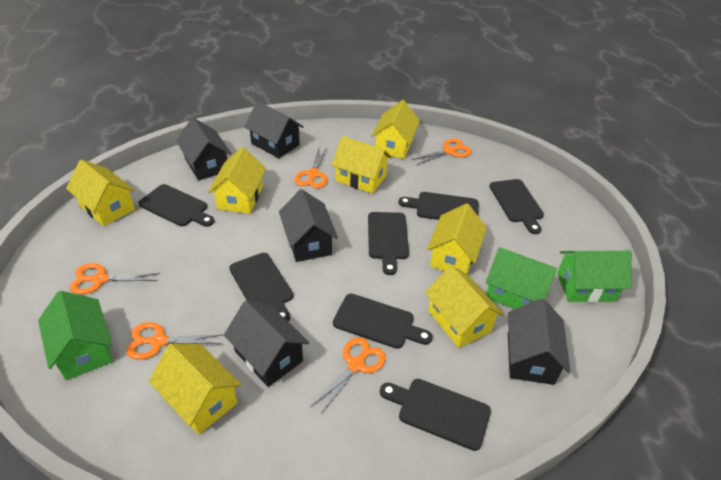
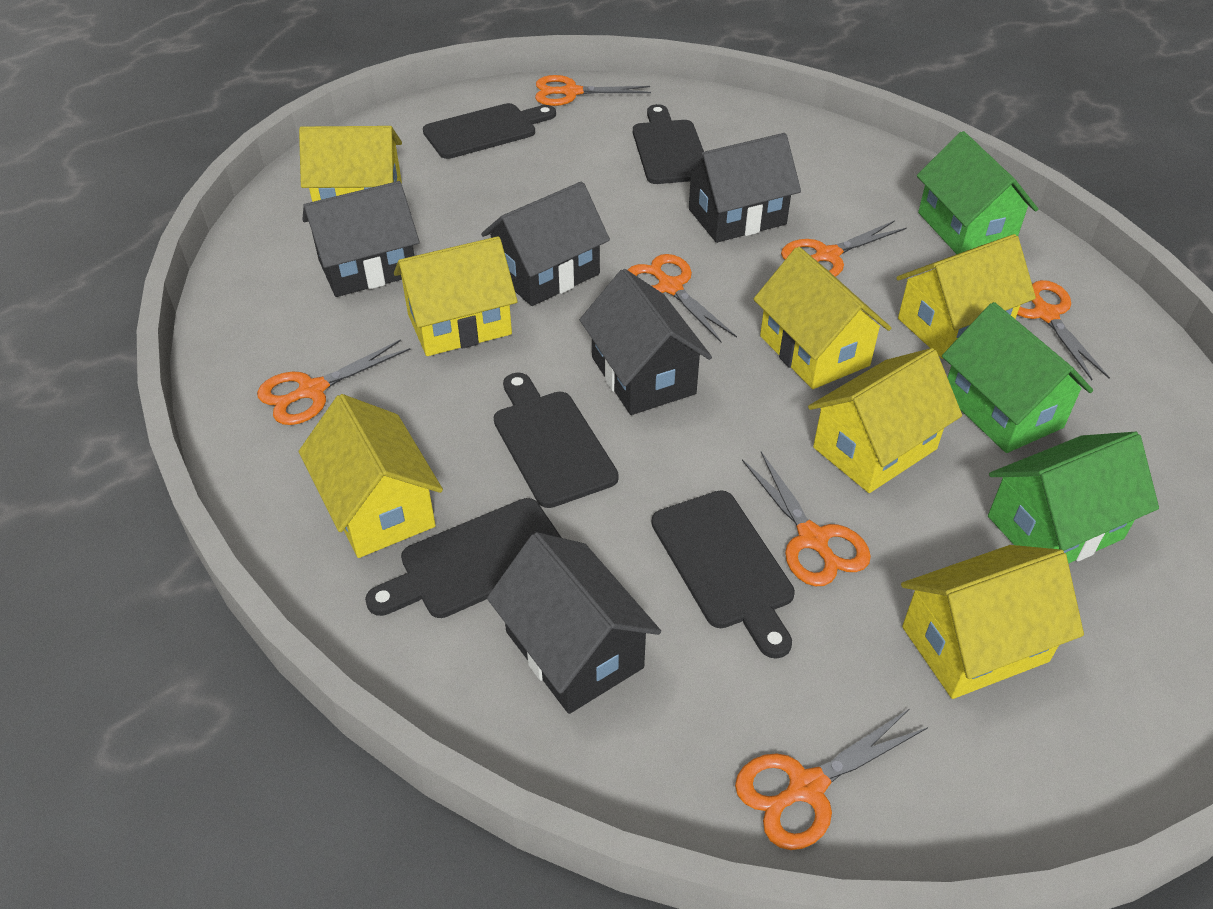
black cutting board: 7 -> 5
orange scissors: 5 -> 7

